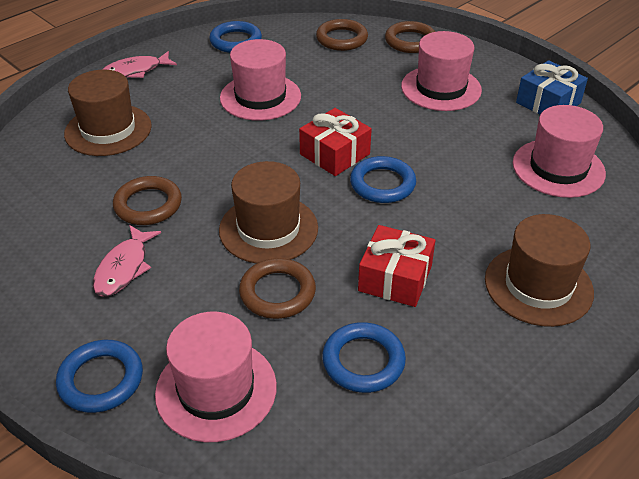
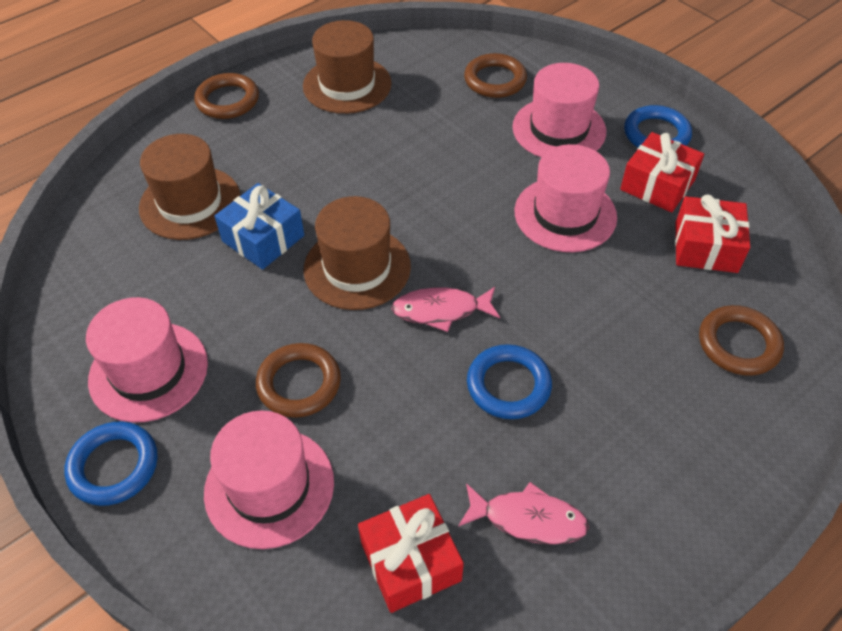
blue ring: 4 -> 3
red gift: 2 -> 3

